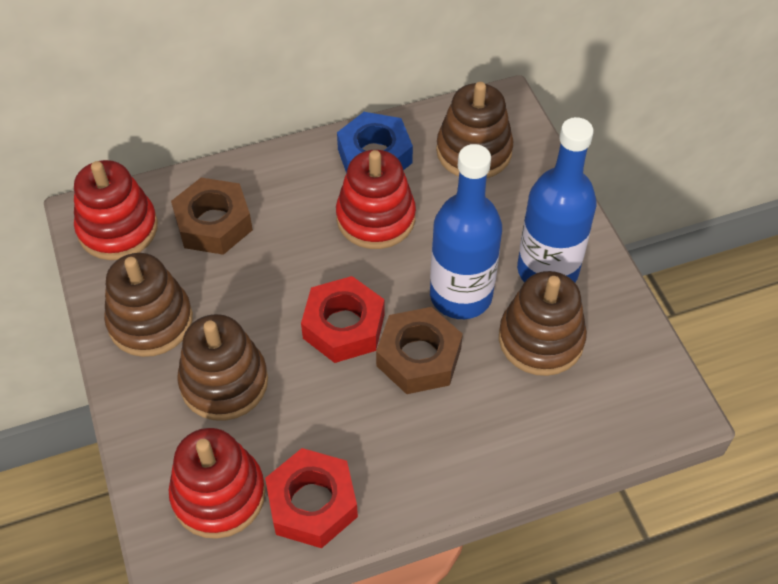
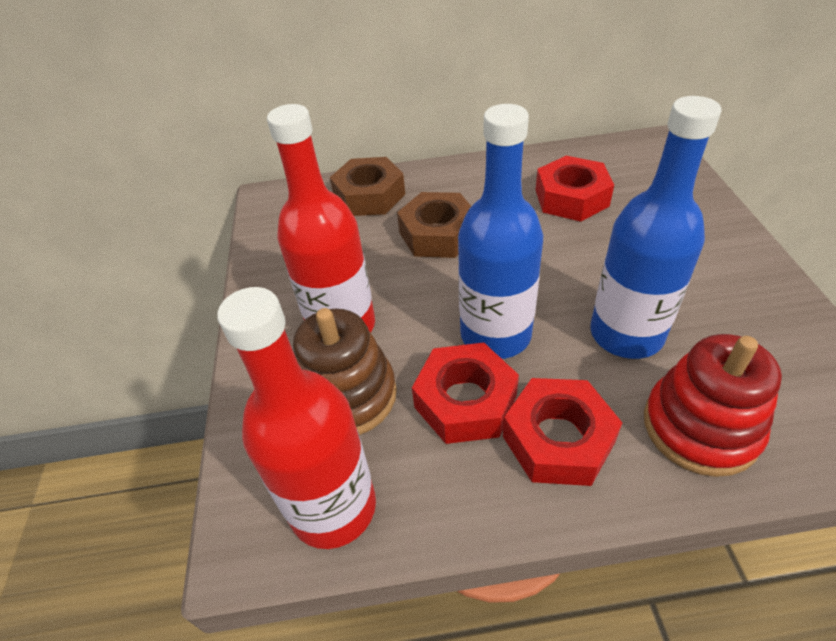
blue nut: 1 -> 0
brown stacking toy: 4 -> 1
red bottle: 0 -> 2
red nut: 2 -> 3
red stacking toy: 3 -> 1

